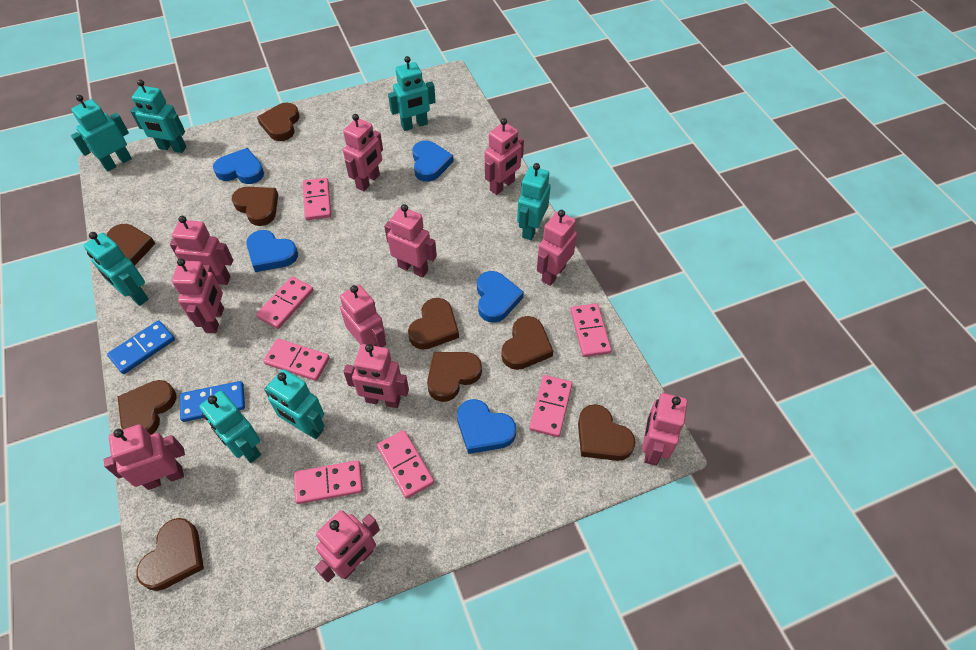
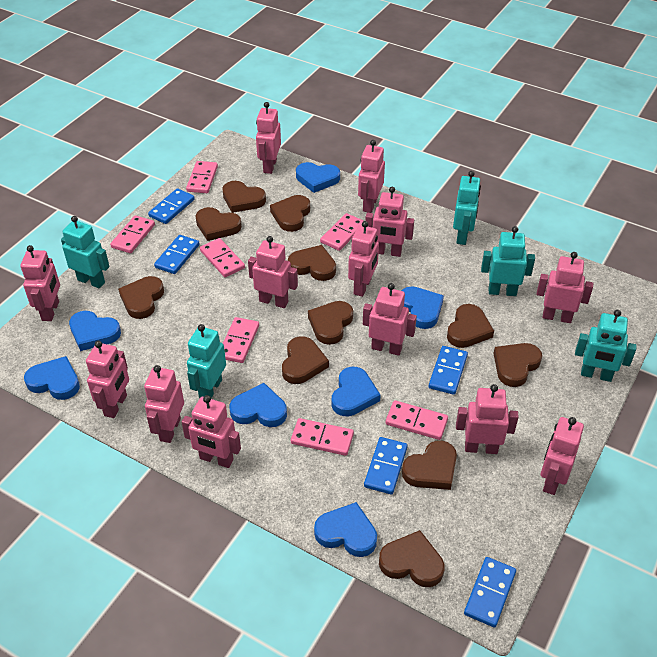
blue domino: 2 -> 5
blue heart: 5 -> 7
brown heart: 9 -> 11
pink robot: 11 -> 13
turquoise robot: 7 -> 5

